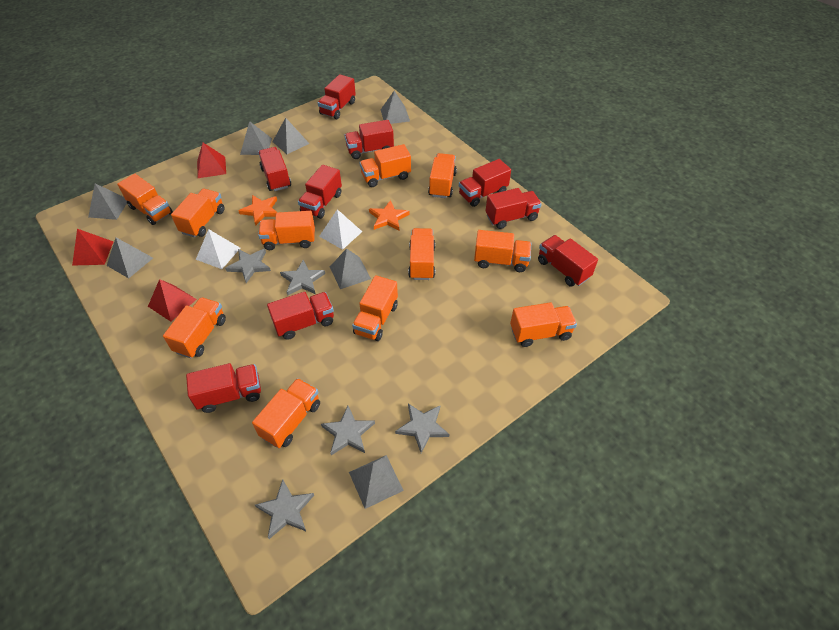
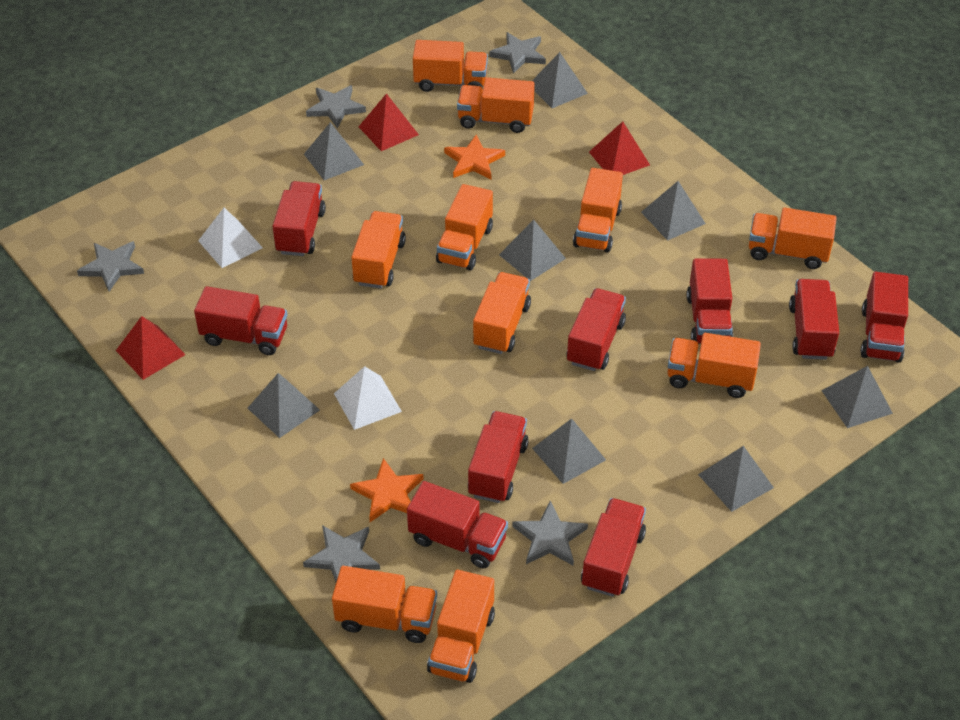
grey pyramid: 7 -> 8
orange truck: 11 -> 10

